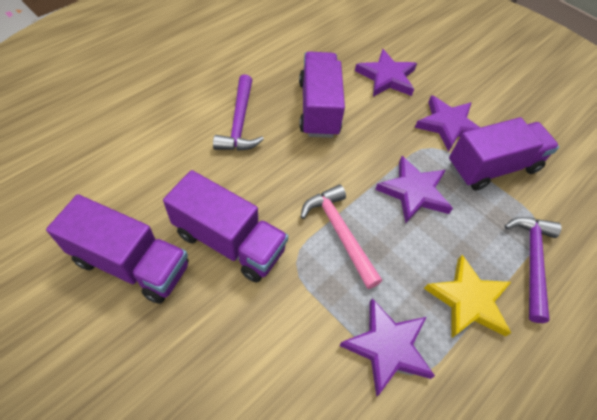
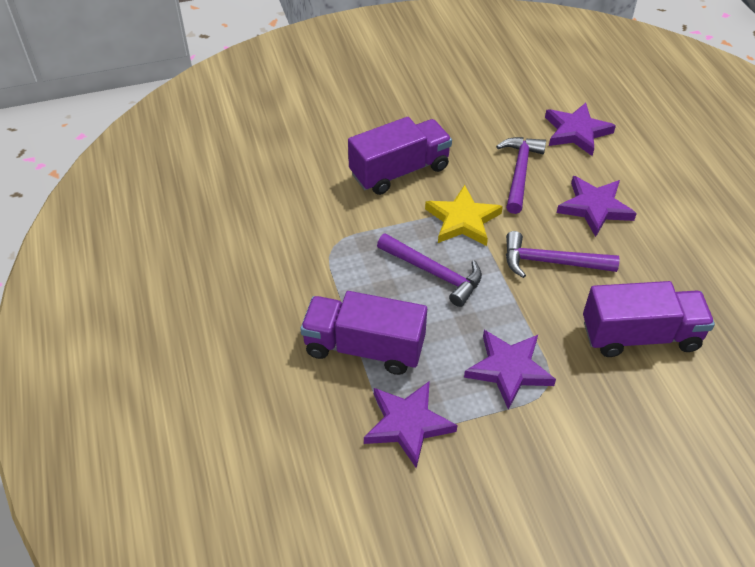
pink hammer: 1 -> 0
purple hammer: 2 -> 3
purple truck: 4 -> 3

